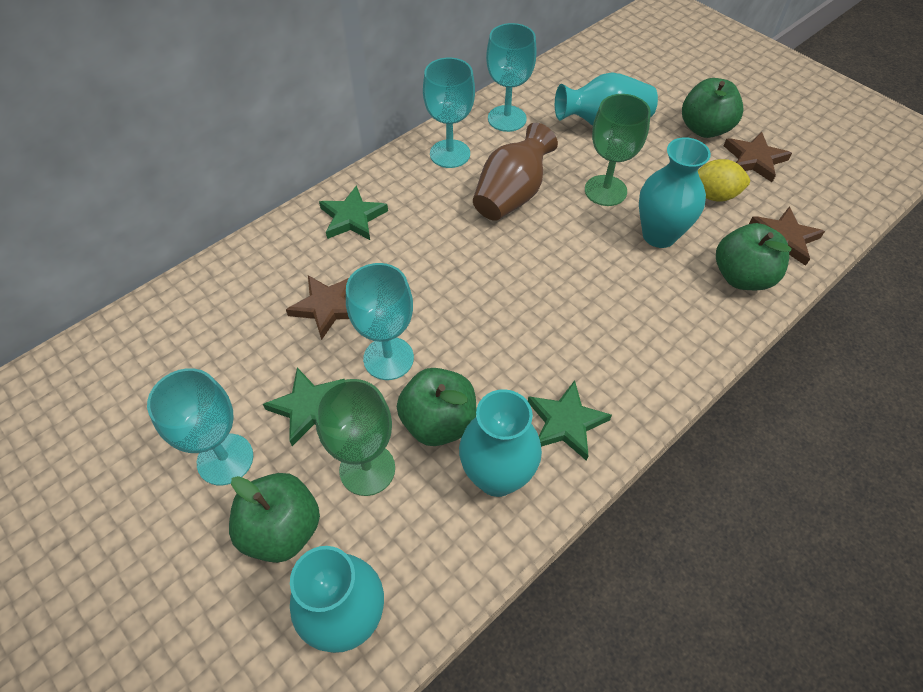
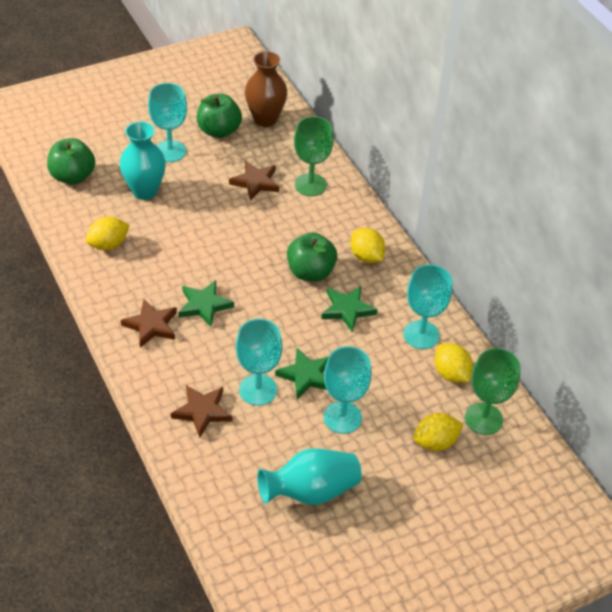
green apple: 4 -> 3
turquoise vase: 4 -> 2
yellow lemon: 1 -> 4

